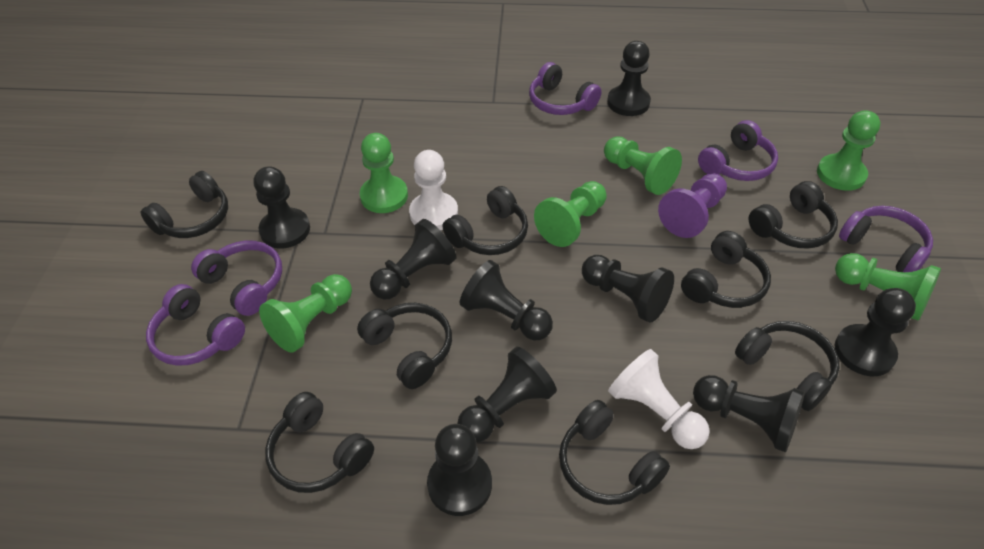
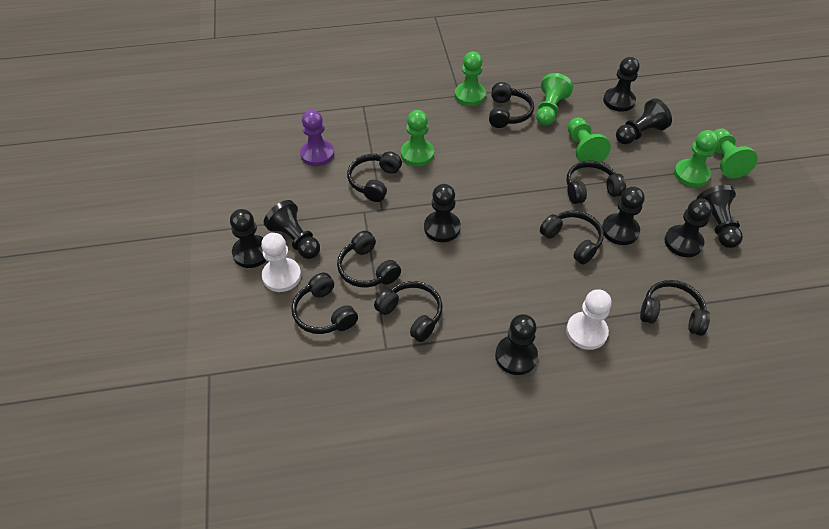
purple headphones: 5 -> 0

